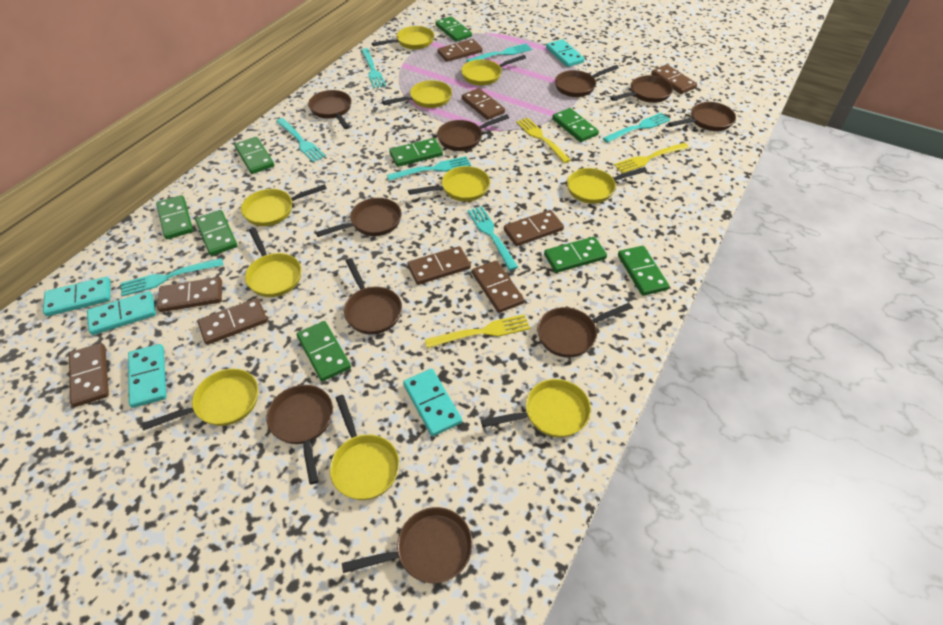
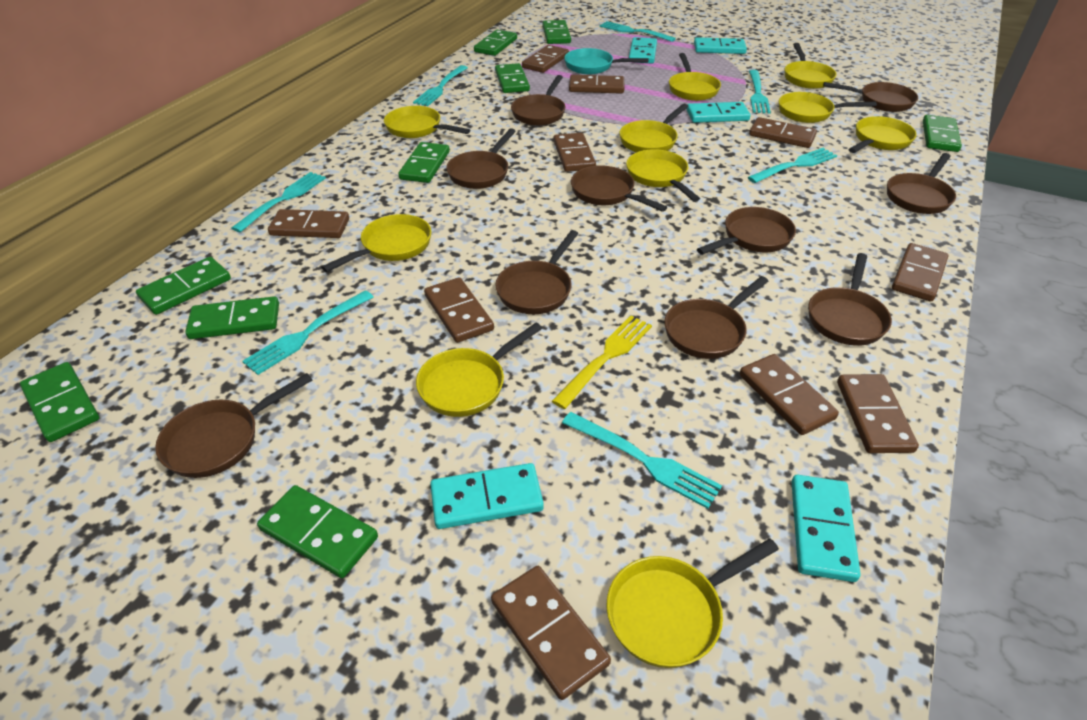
brown domino: 9 -> 10
turquoise pan: 0 -> 1
yellow fork: 3 -> 1

